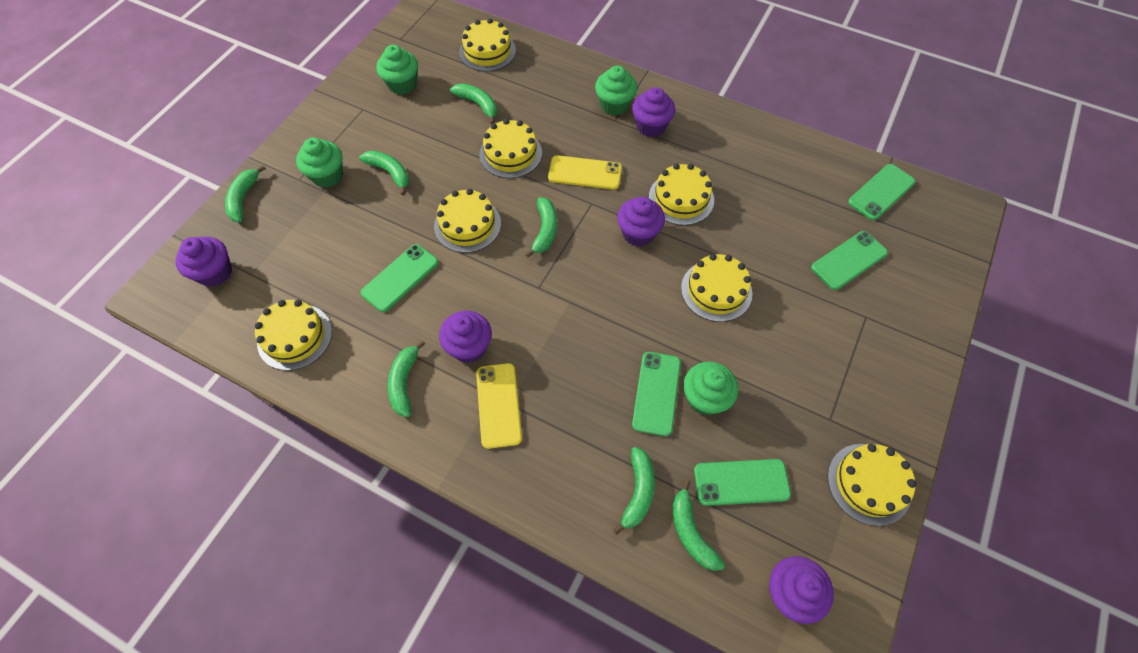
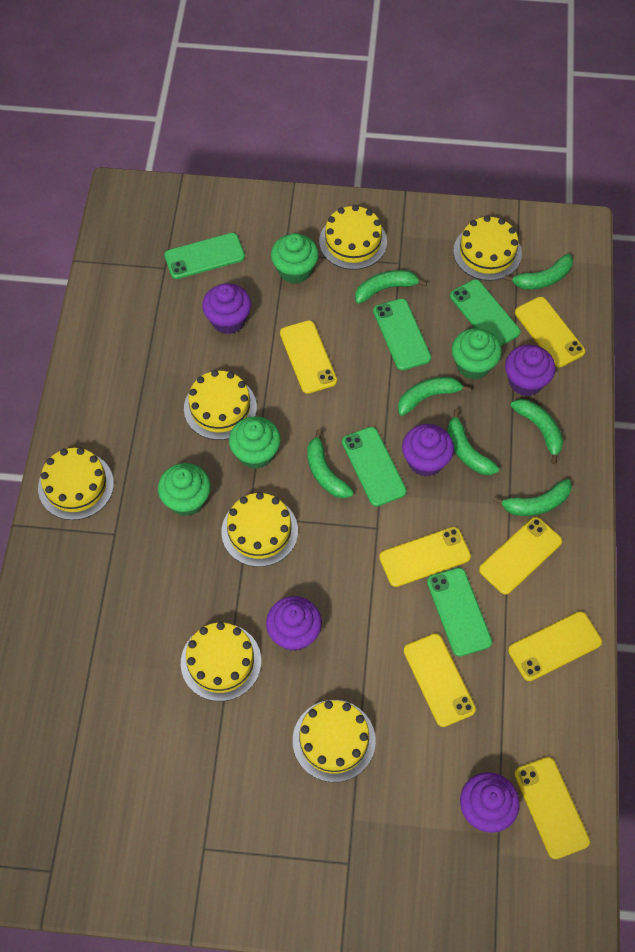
yellow phone: 2 -> 7

